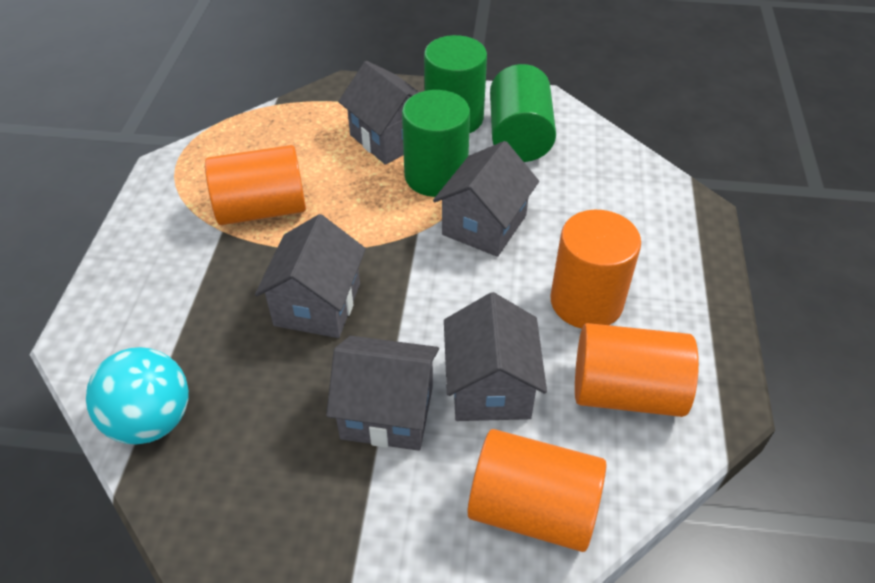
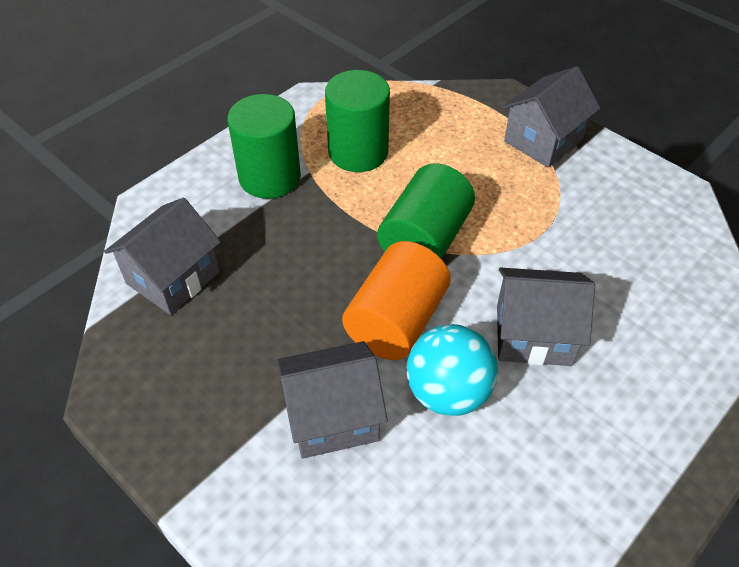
grey house: 5 -> 4
orange cylinder: 4 -> 1

